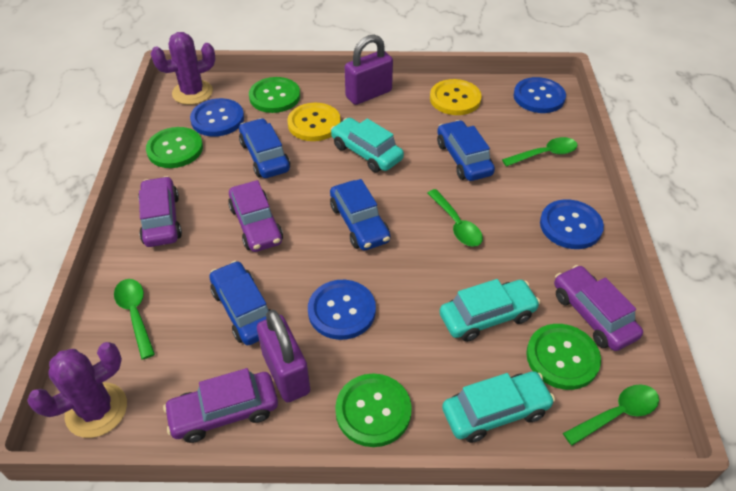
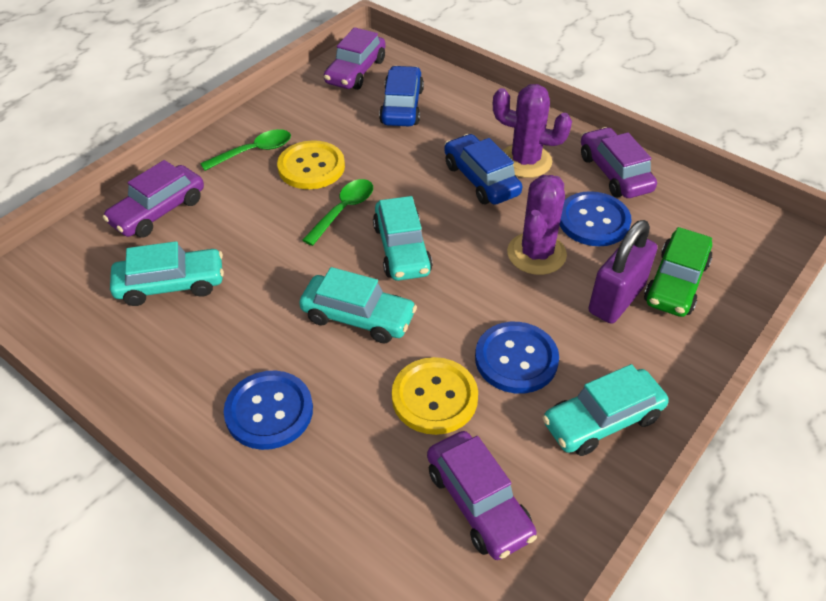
blue button: 4 -> 3
blue car: 4 -> 2
green button: 4 -> 0
green car: 0 -> 1
green spoon: 4 -> 2
purple padlock: 2 -> 1
turquoise car: 3 -> 4

